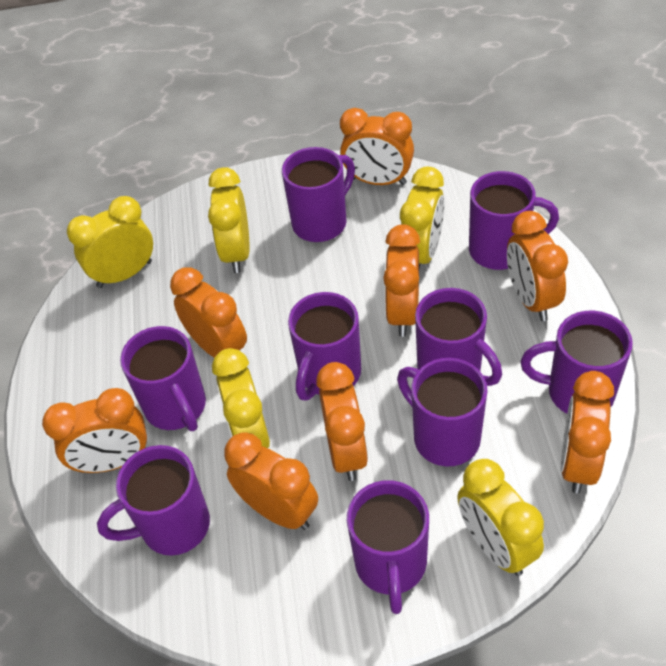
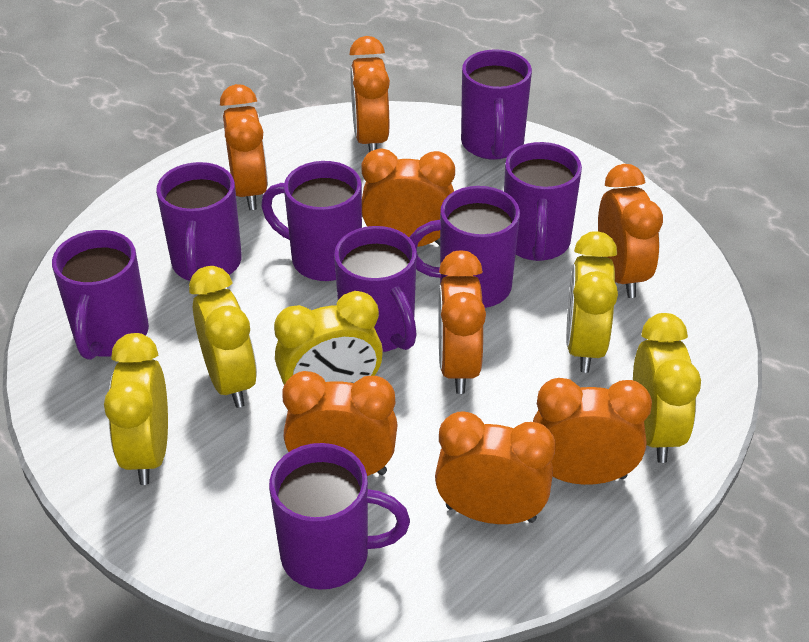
purple mug: 9 -> 8

